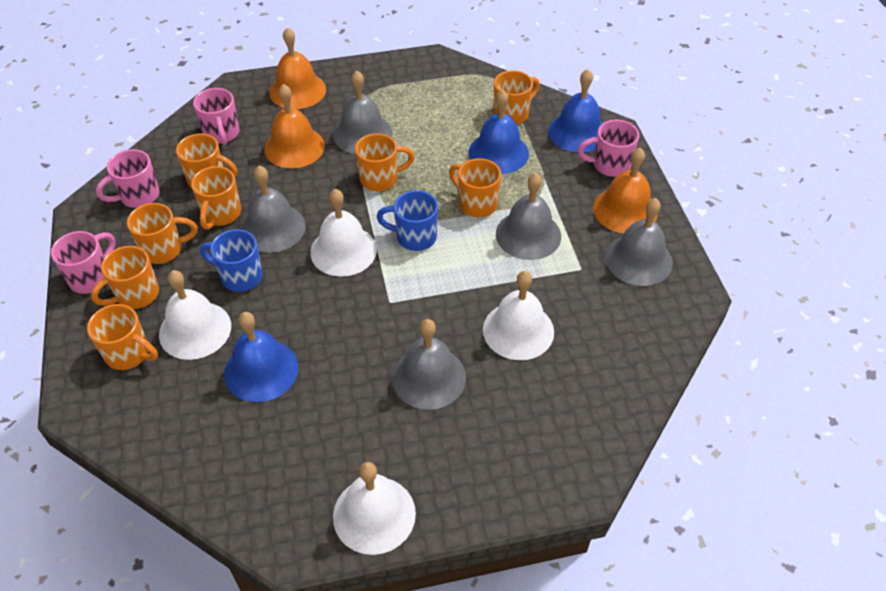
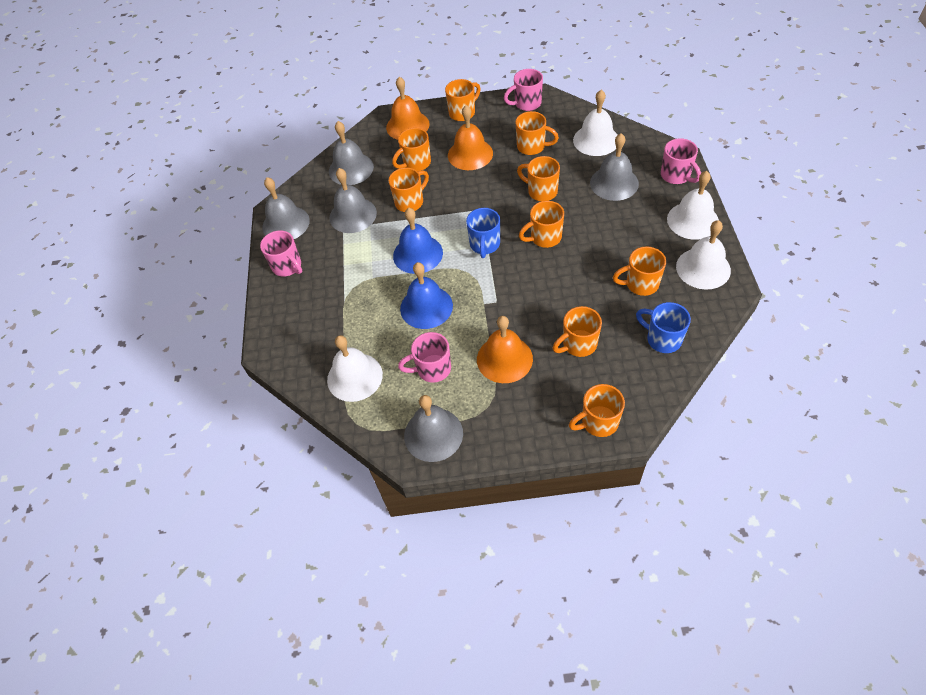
blue bell: 3 -> 2
orange mug: 8 -> 9

